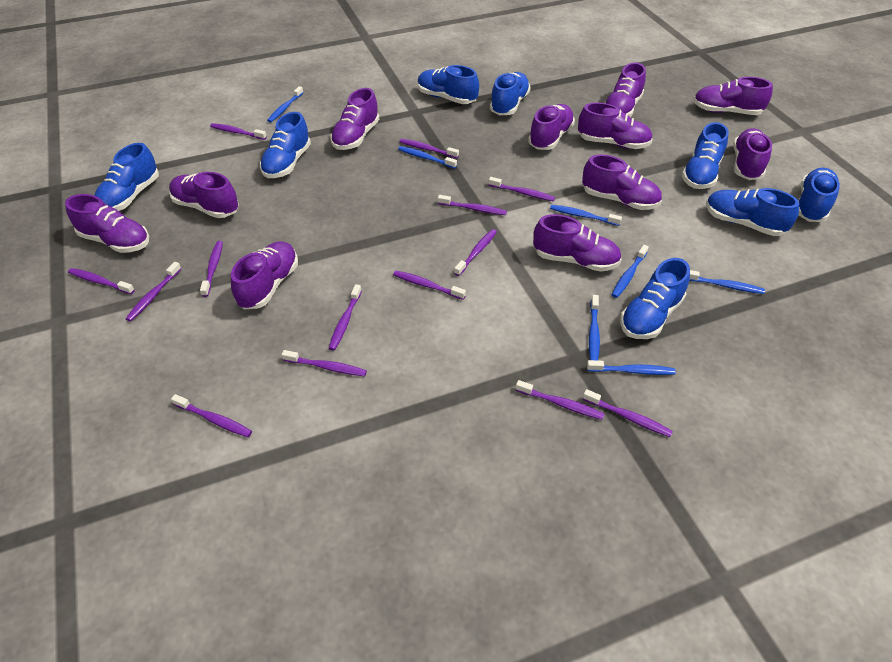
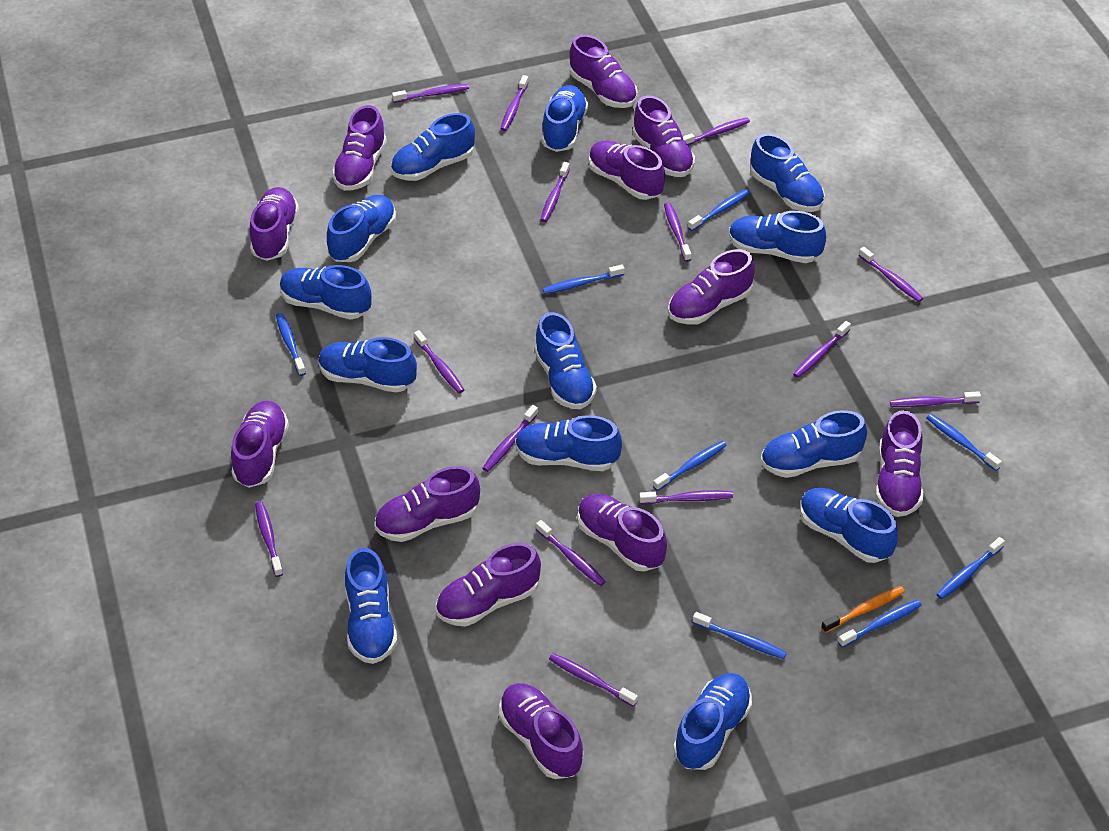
blue shoe: 8 -> 13
blue toothbrush: 7 -> 8
orange toothbrush: 0 -> 1
purple shoe: 11 -> 12

